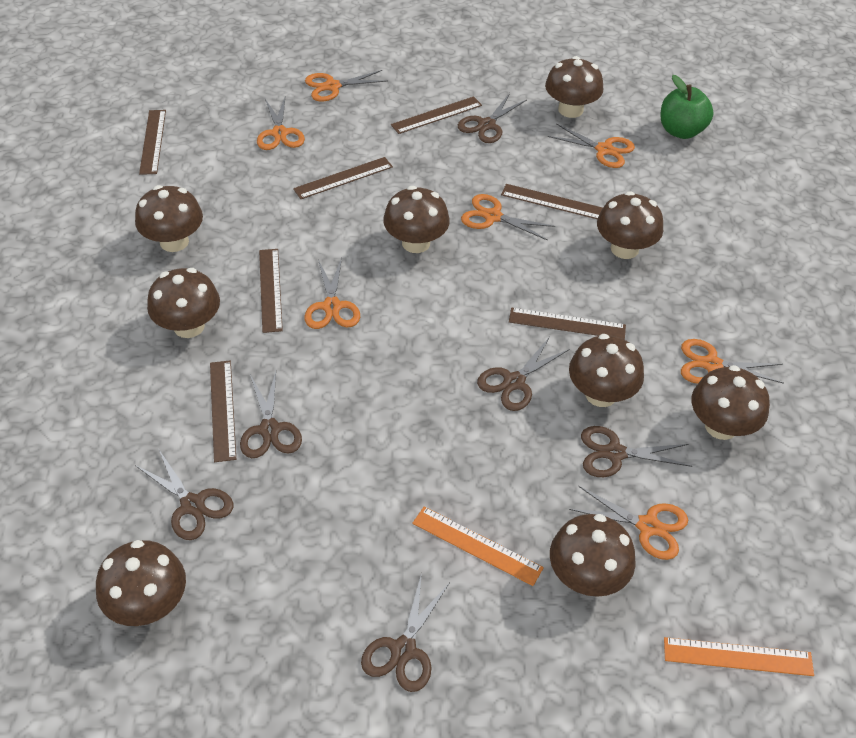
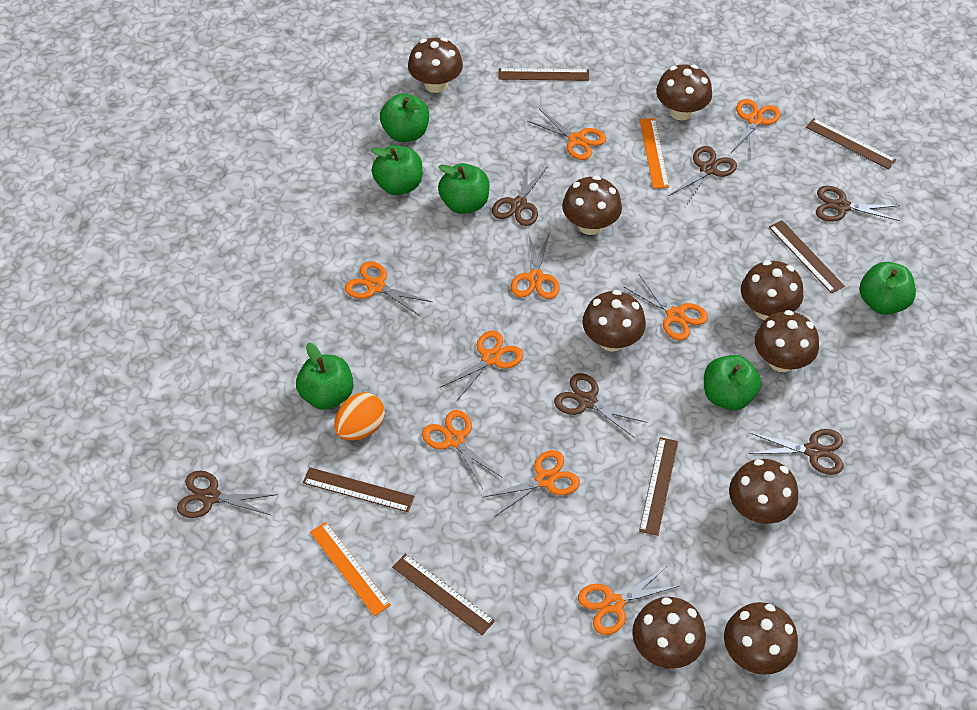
brown ruler: 7 -> 6
green apple: 1 -> 6
orange egg: 0 -> 1
orange scissors: 7 -> 9

